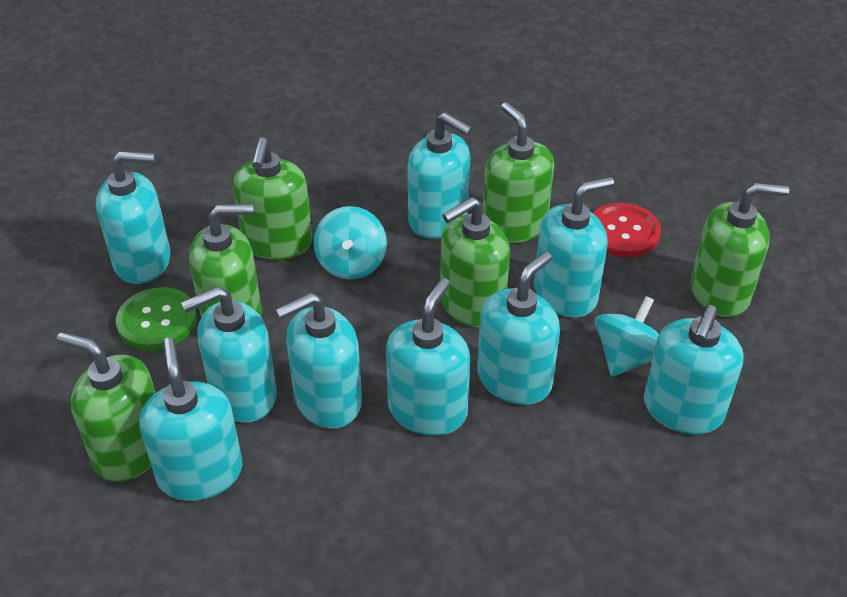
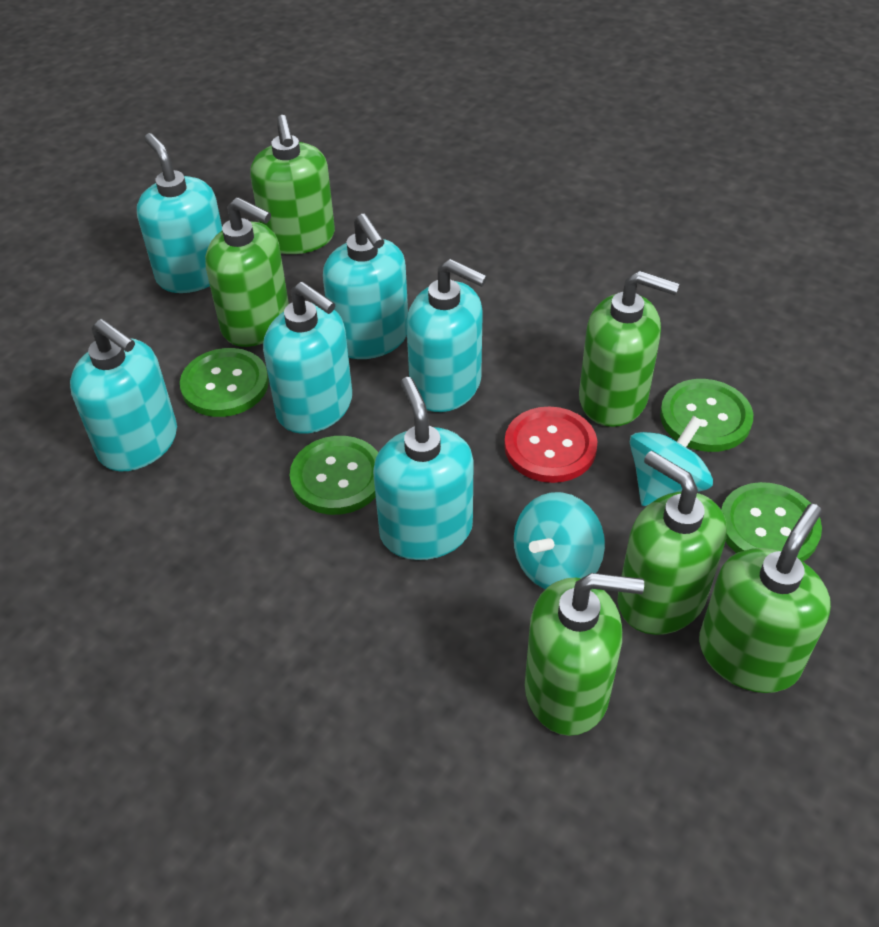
green button: 1 -> 4
turquoise soap dispenser: 9 -> 6

